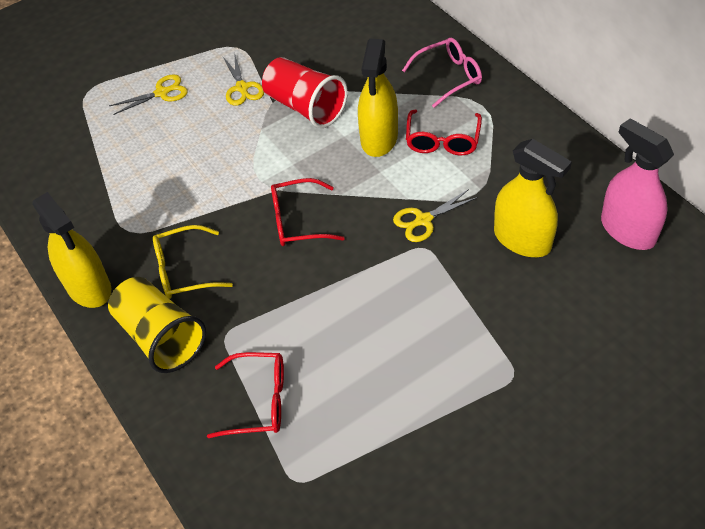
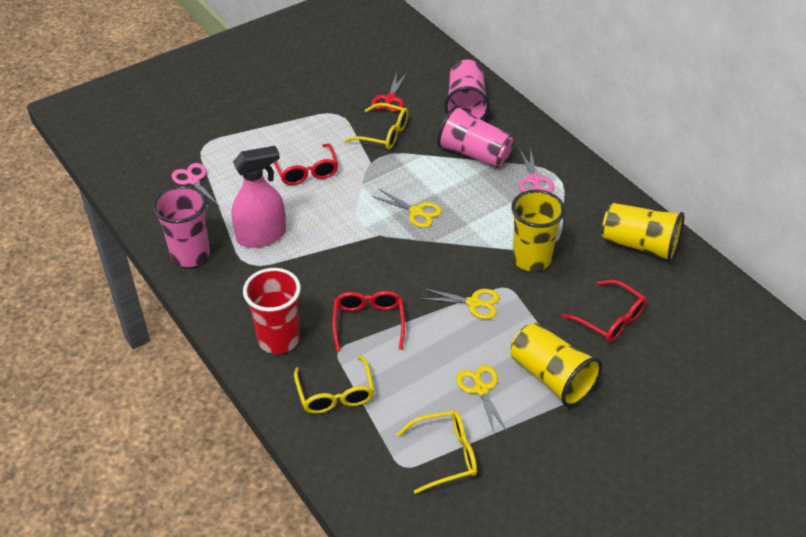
pink cup: 0 -> 3
pink glasses: 1 -> 0
pink scissors: 0 -> 2
red scissors: 0 -> 1
yellow cup: 1 -> 3
yellow glasses: 1 -> 3
yellow spray bottle: 3 -> 0

